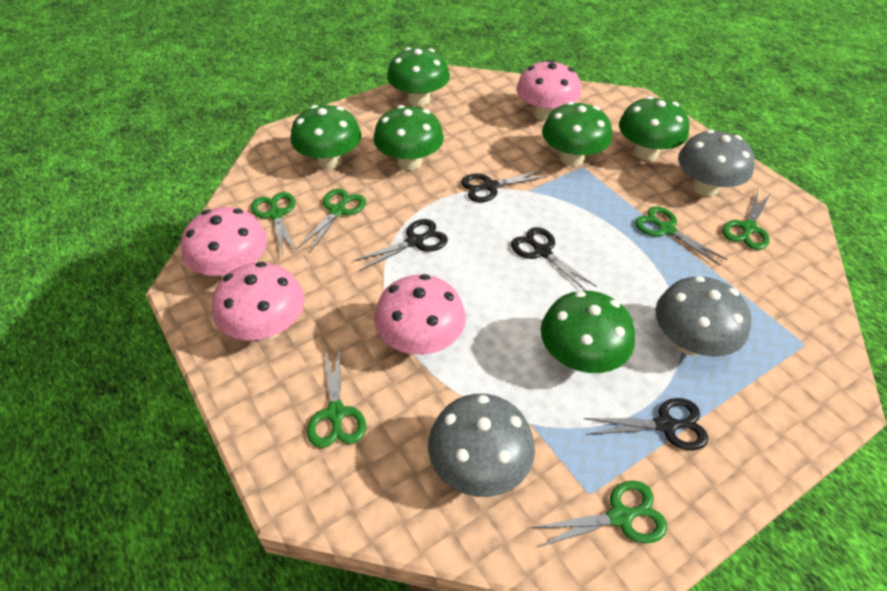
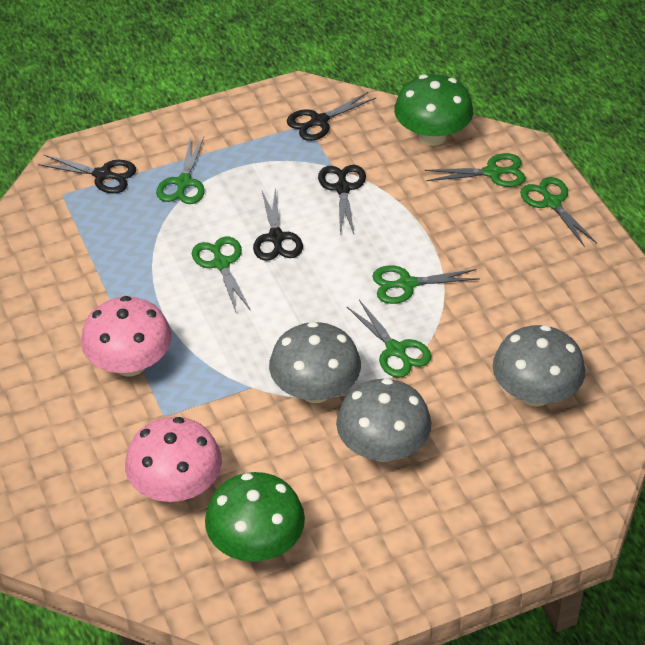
green mushroom: 6 -> 2
pink mushroom: 4 -> 2

